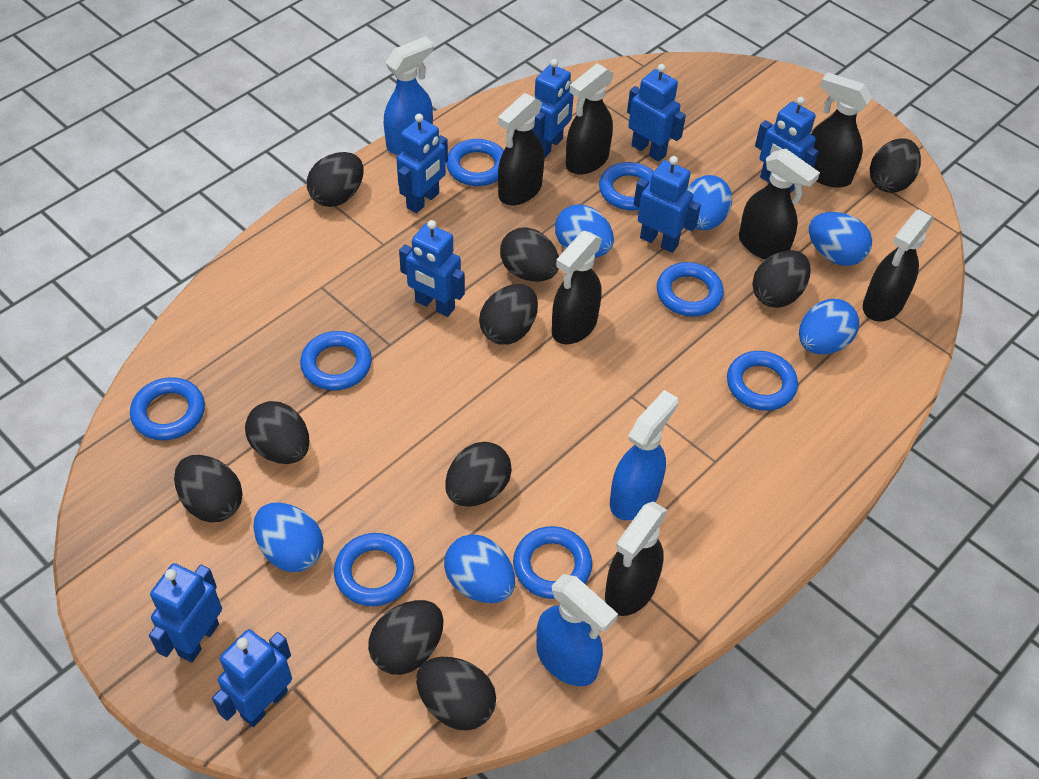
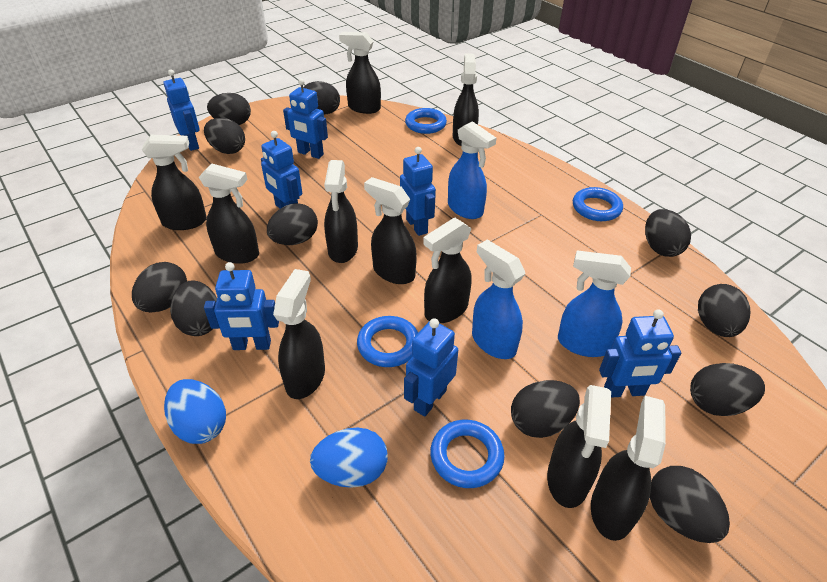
black egg: 10 -> 11
black spray bottle: 7 -> 10
blue egg: 6 -> 2
blue ring: 8 -> 4
blue robot: 8 -> 7

